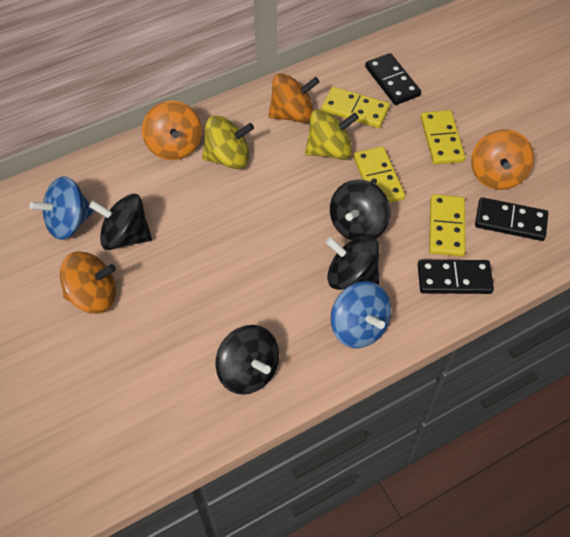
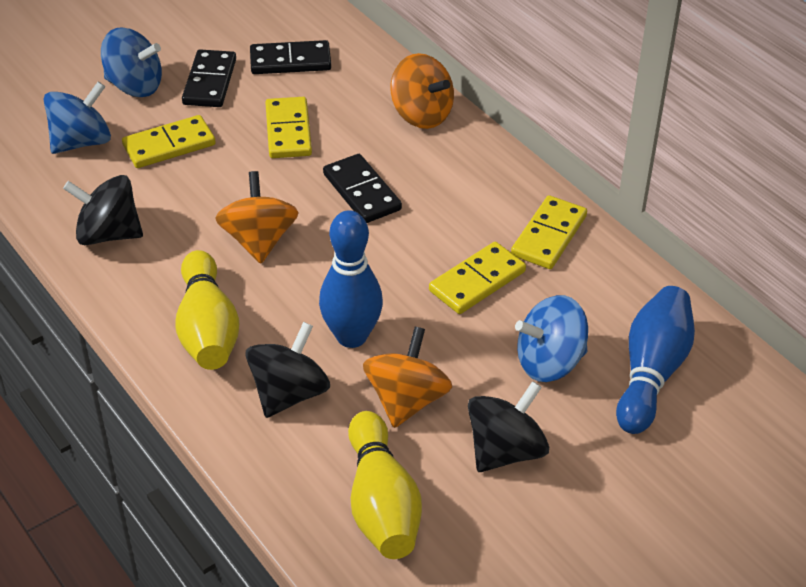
black spinning top: 4 -> 3
blue bowling pin: 0 -> 2
blue spinning top: 2 -> 3
orange spinning top: 4 -> 3
yellow bowling pin: 0 -> 2
yellow spinning top: 2 -> 0

